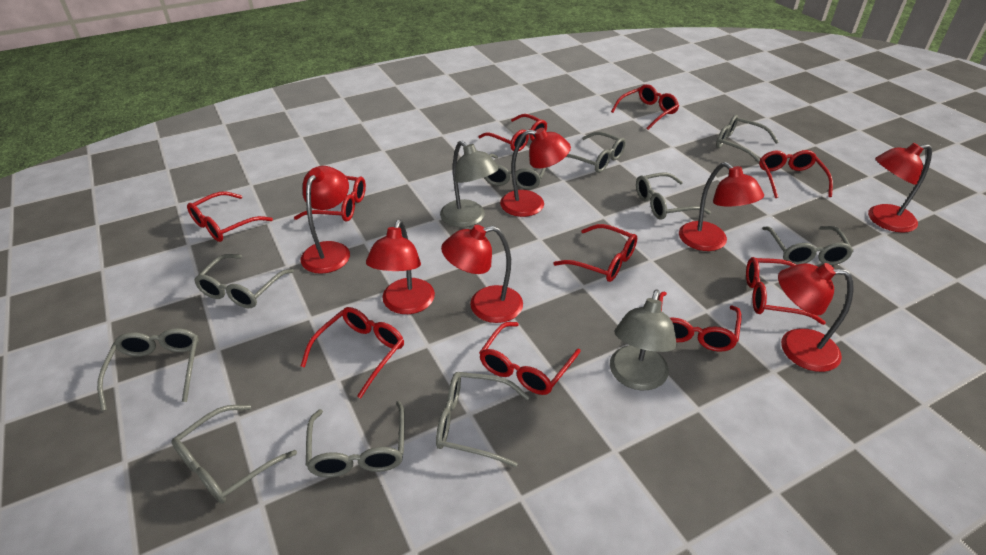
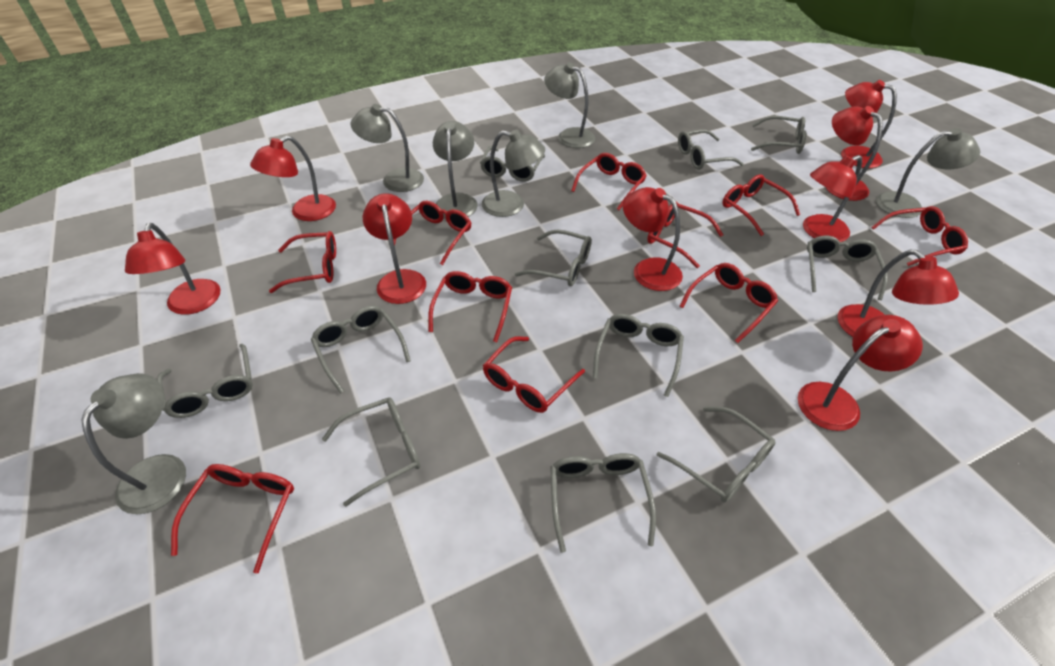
grey glasses: 10 -> 11
grey lamp: 2 -> 6
red lamp: 7 -> 9

